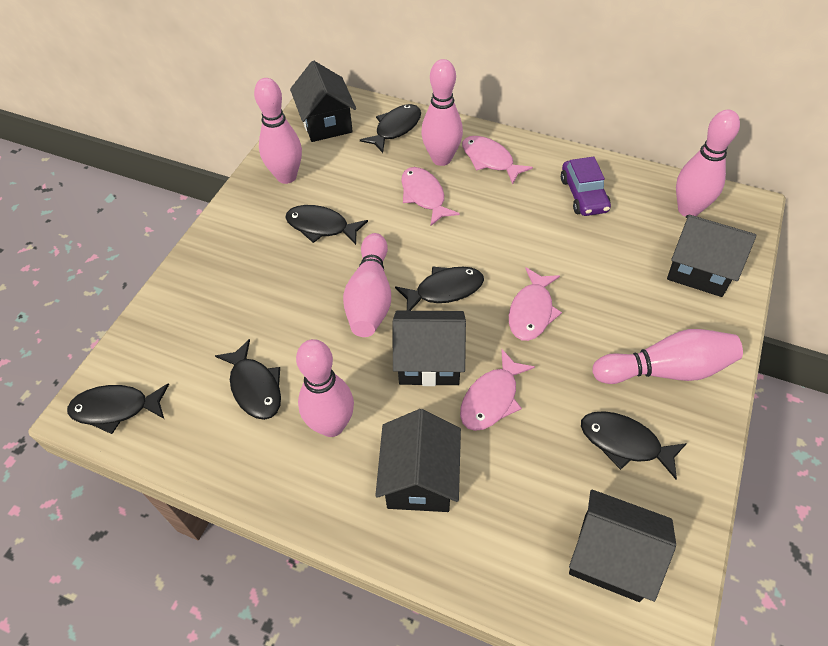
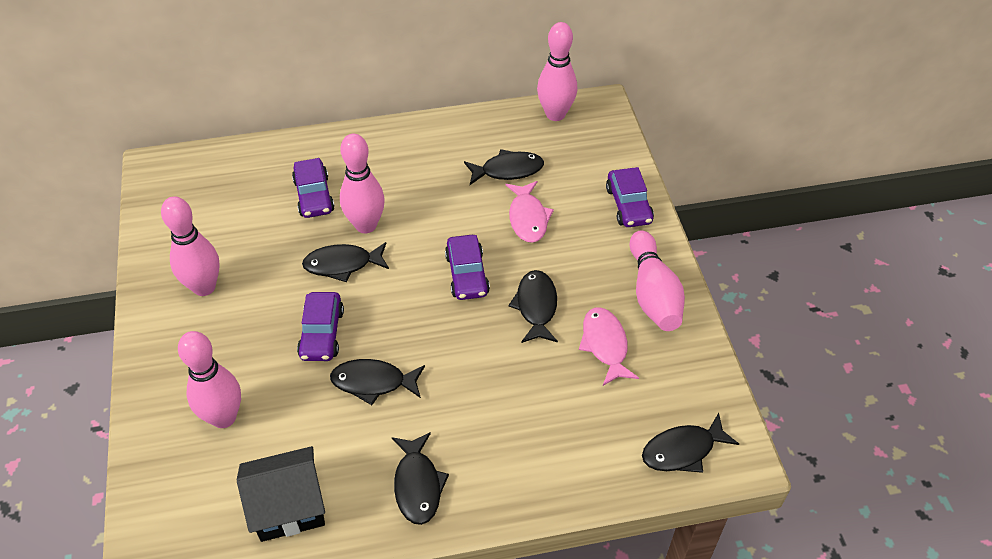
black house: 5 -> 1
pink bowling pin: 6 -> 5
pink fish: 4 -> 2
purple car: 1 -> 4

